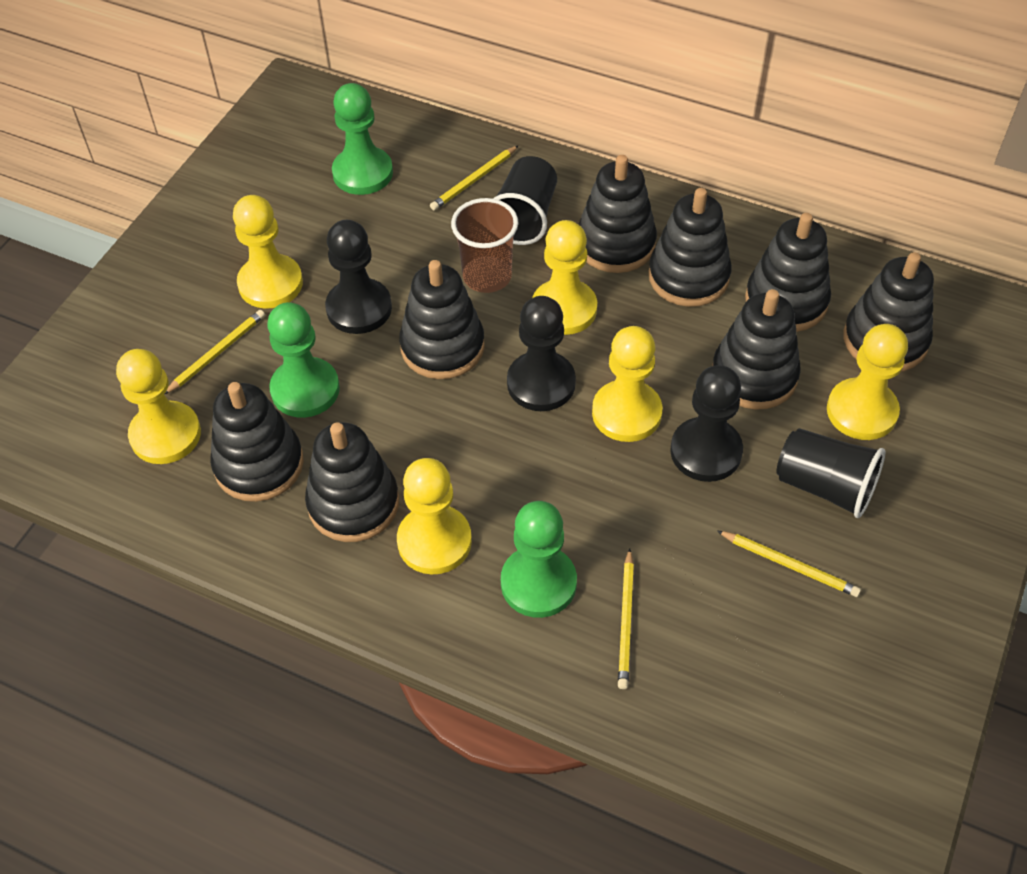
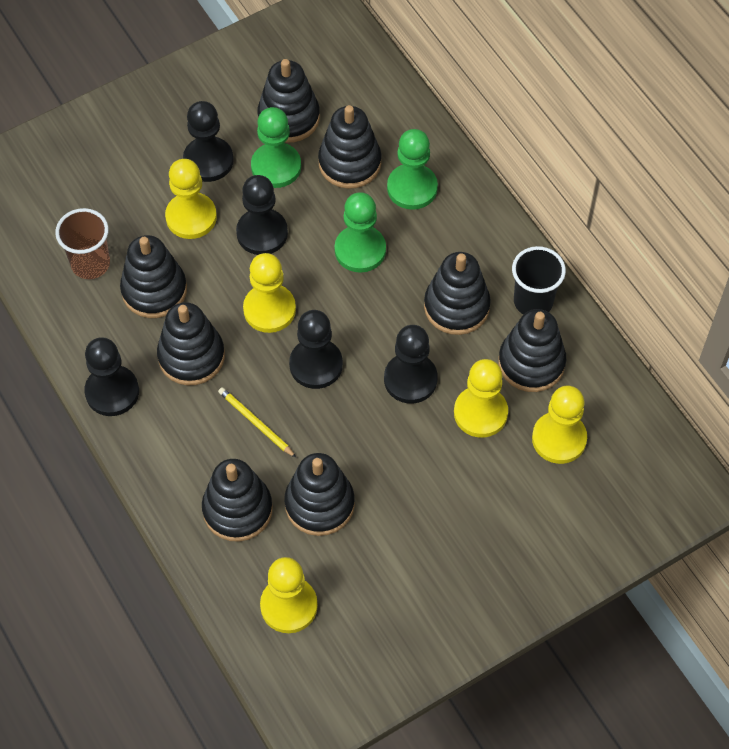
black cup: 2 -> 1
black pawn: 3 -> 5
yellow pawn: 6 -> 5
yellow pencil: 4 -> 1

